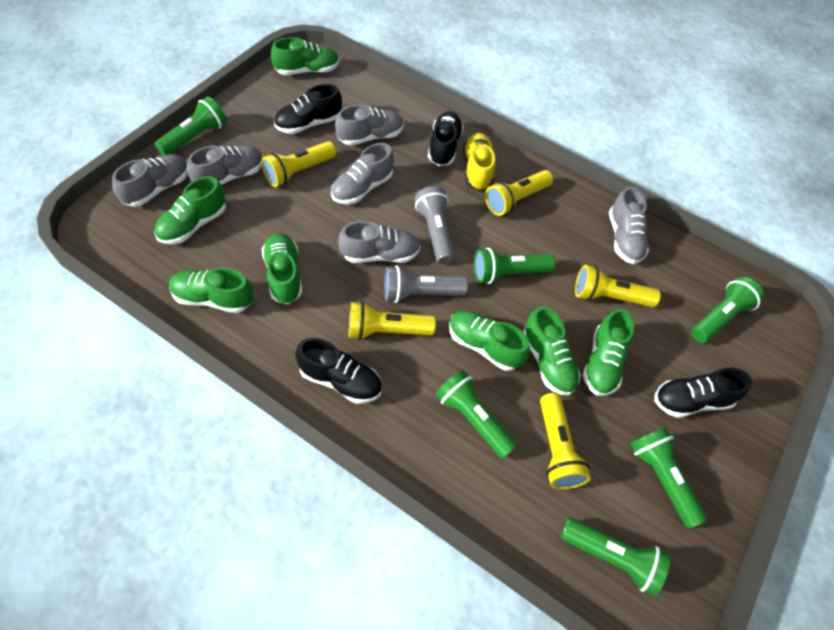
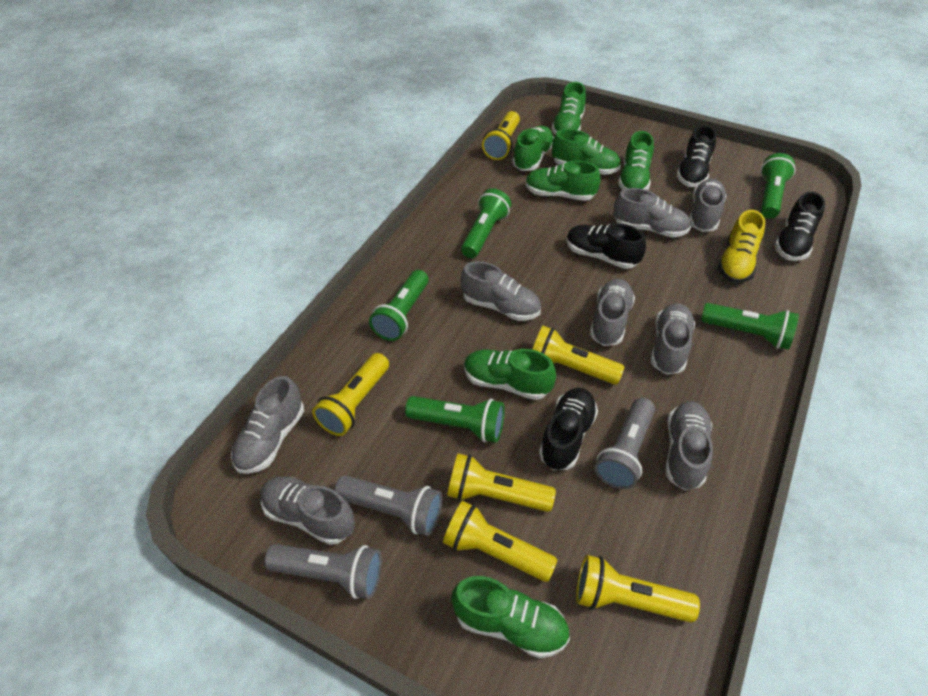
green flashlight: 6 -> 5
grey flashlight: 2 -> 3
grey shoe: 6 -> 8
yellow flashlight: 5 -> 6

